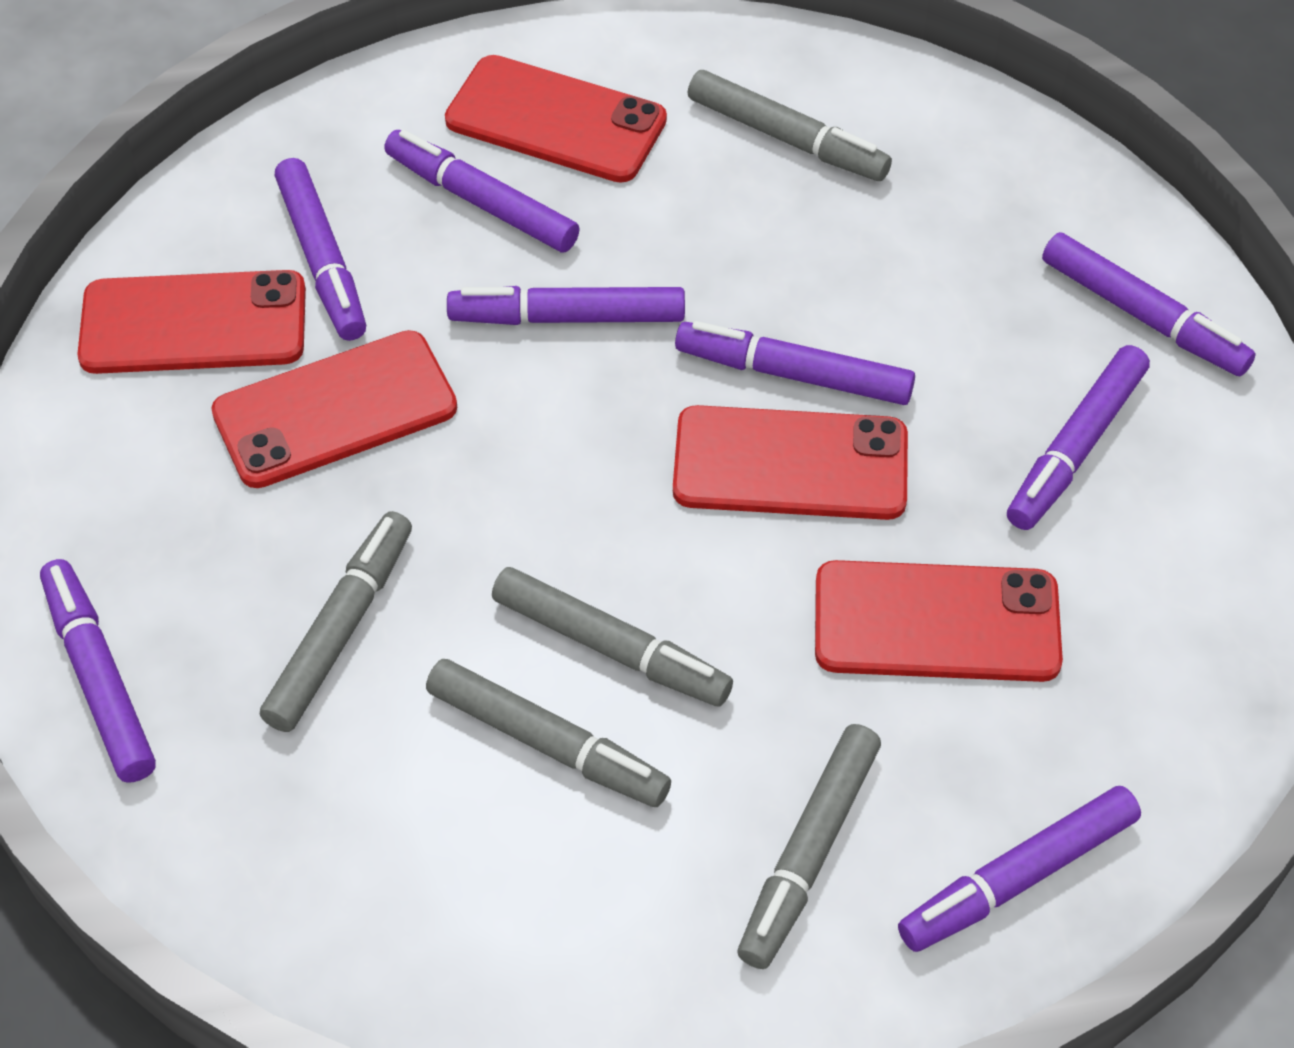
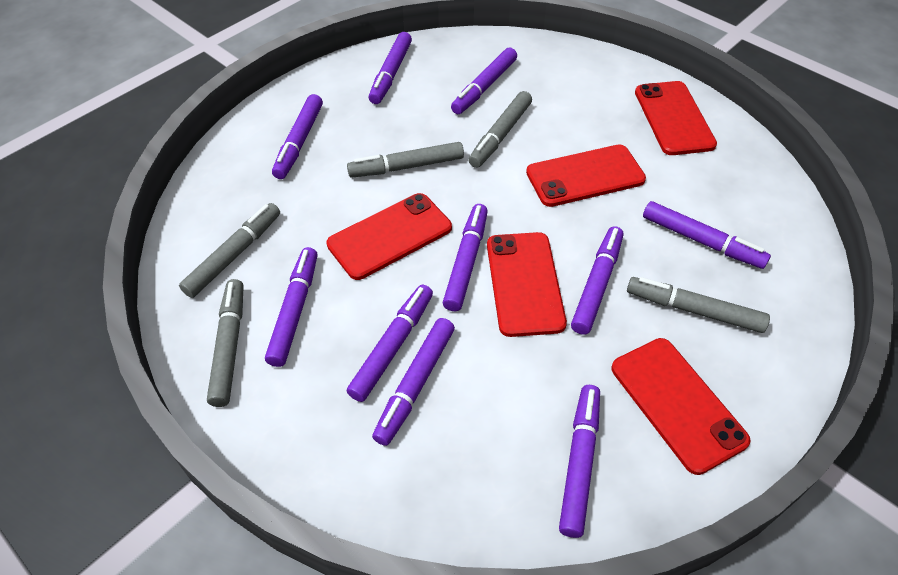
purple marker: 8 -> 10

